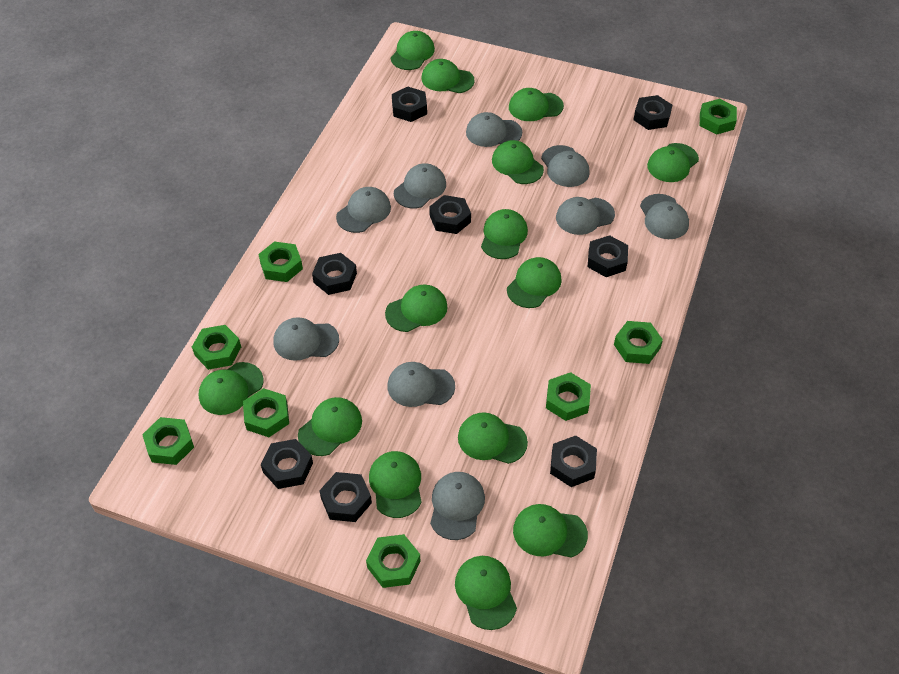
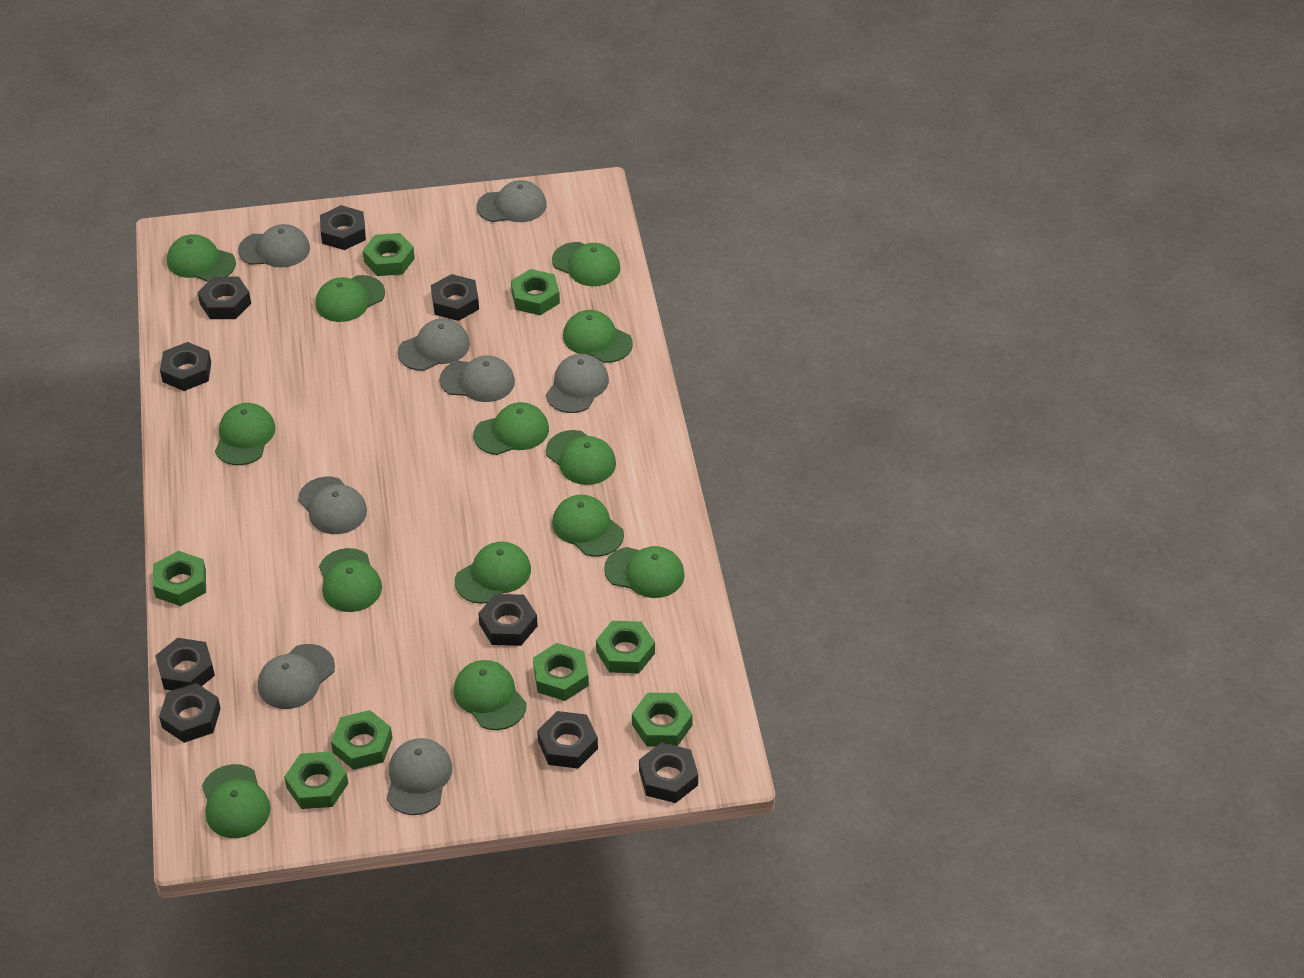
black nut: 8 -> 9
green cap: 14 -> 13
grey cap: 9 -> 8

